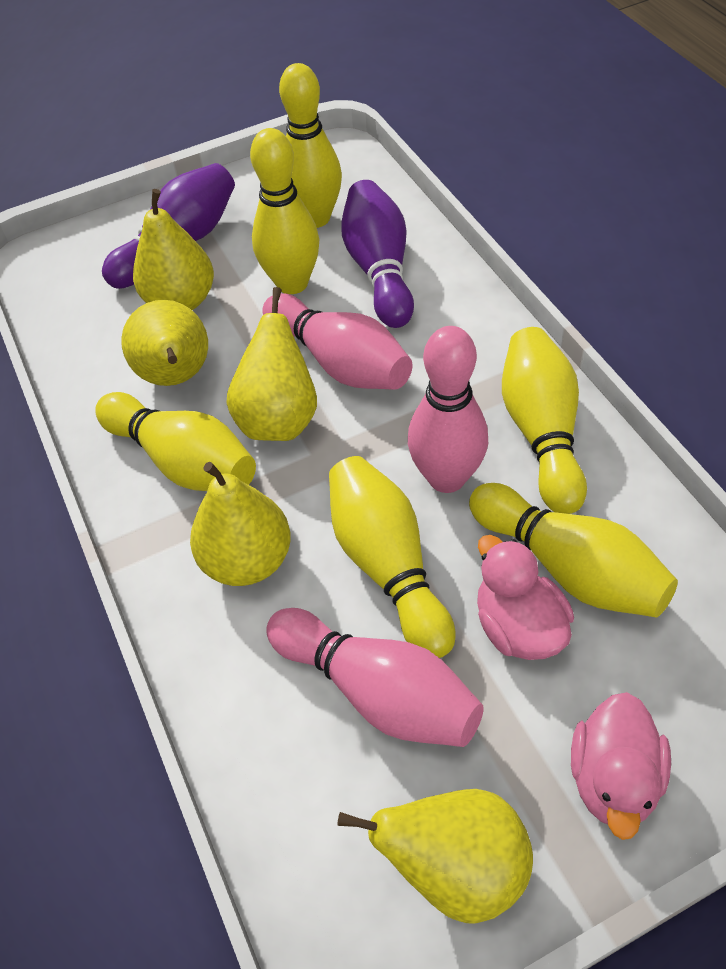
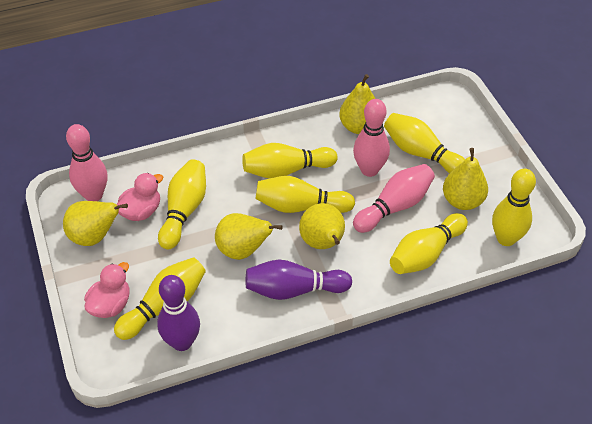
yellow bowling pin: 6 -> 7

